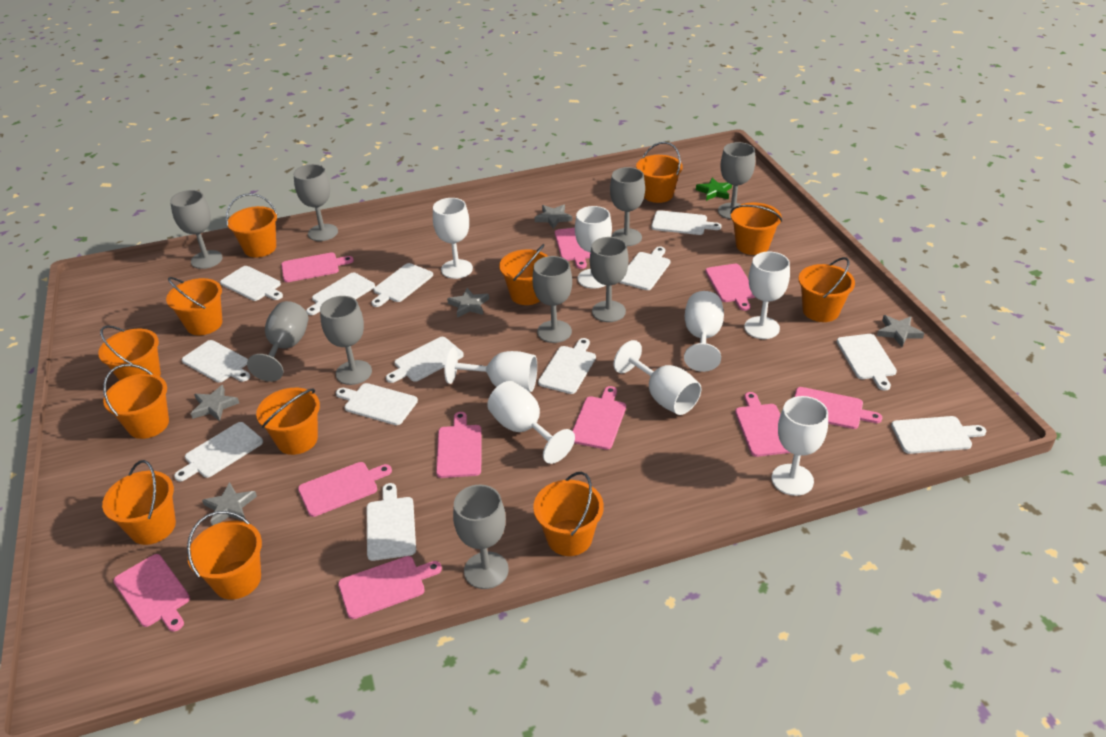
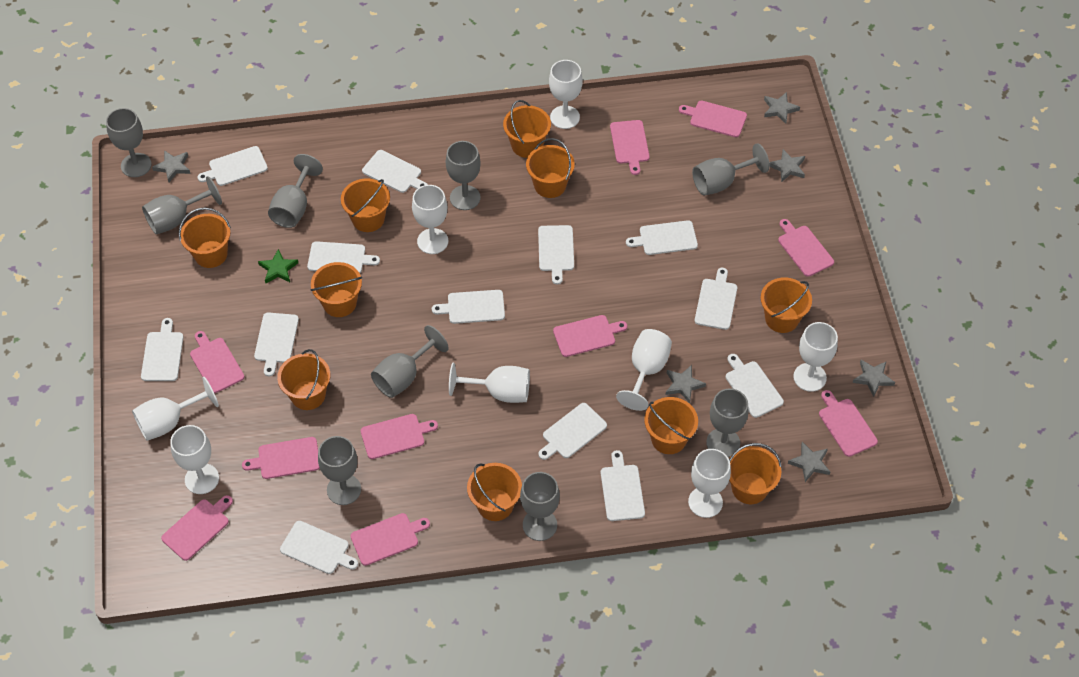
grey star: 5 -> 6
orange bucket: 12 -> 10

